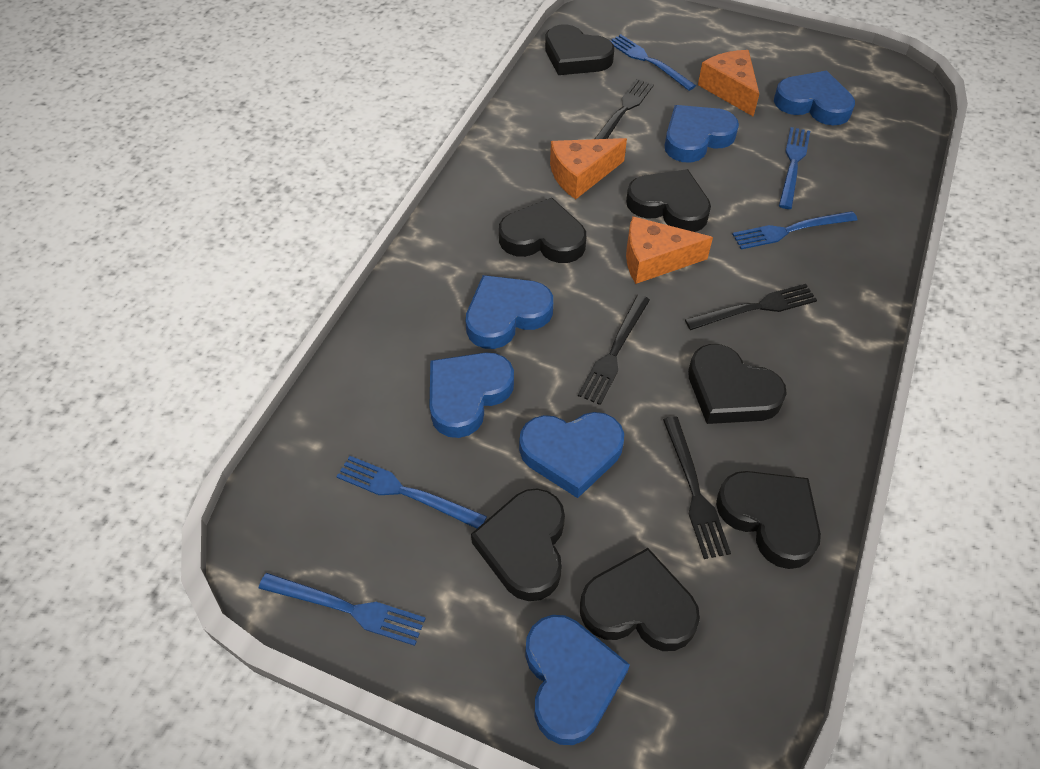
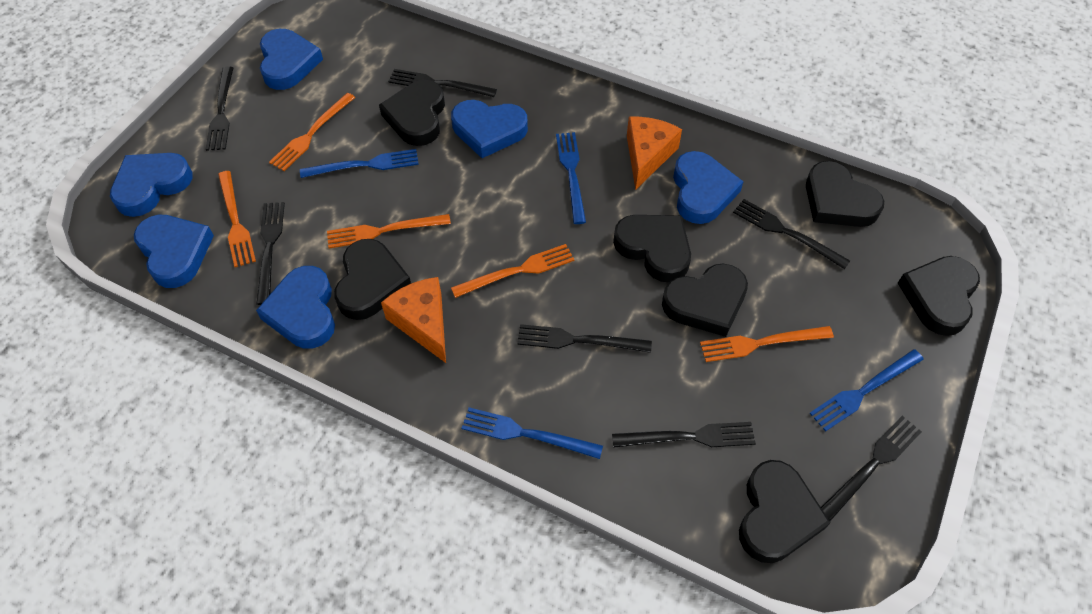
black fork: 4 -> 7
blue fork: 5 -> 4
orange cheese: 3 -> 2
orange fork: 0 -> 5

